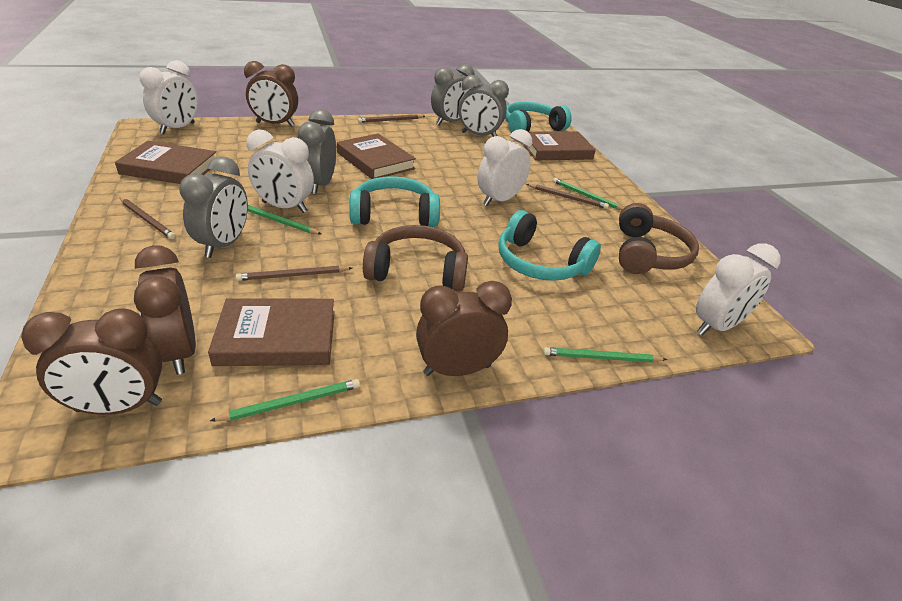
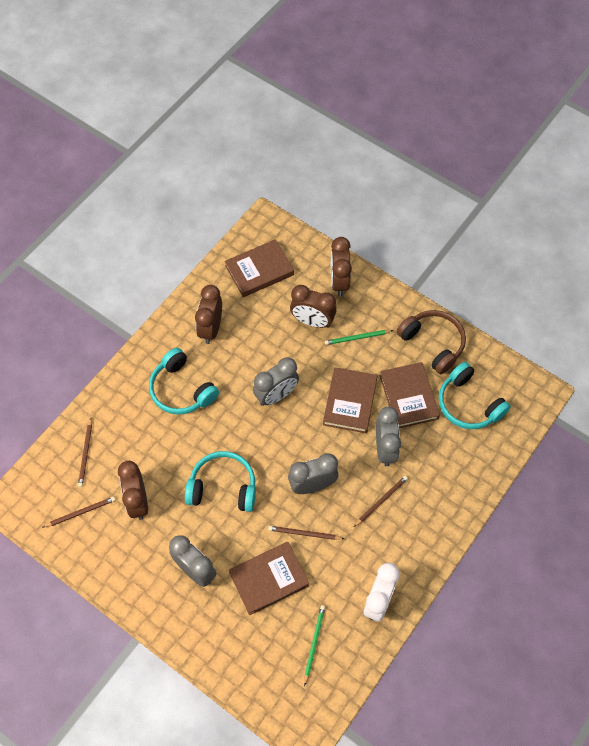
brown headphones: 2 -> 1
green pencil: 4 -> 2
white clock: 4 -> 1

